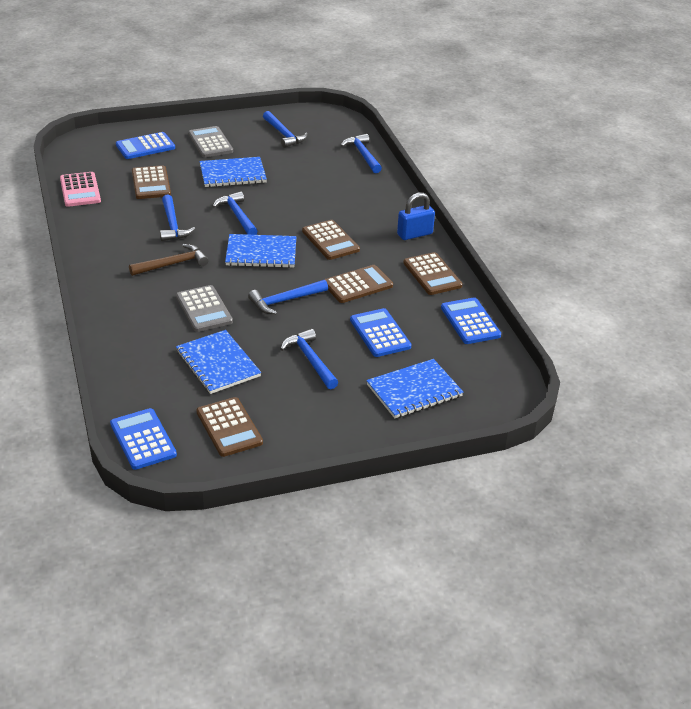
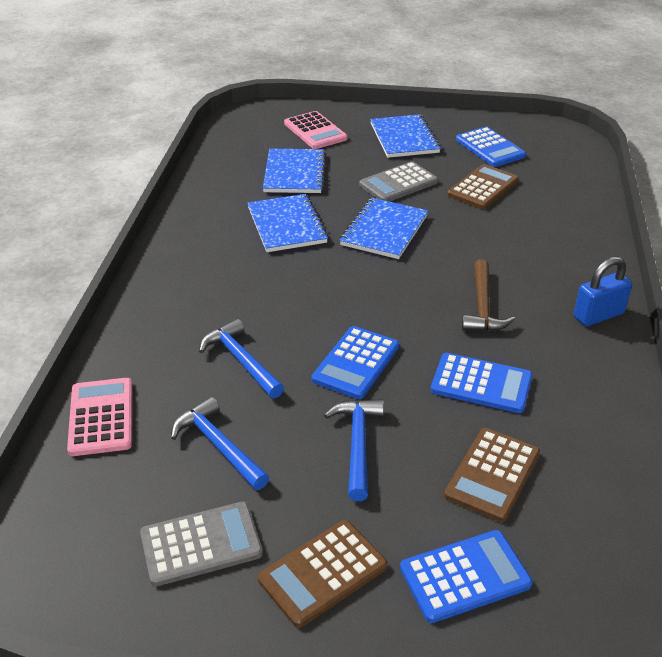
blue hammer: 6 -> 3
brown calculator: 5 -> 3
pink calculator: 1 -> 2

